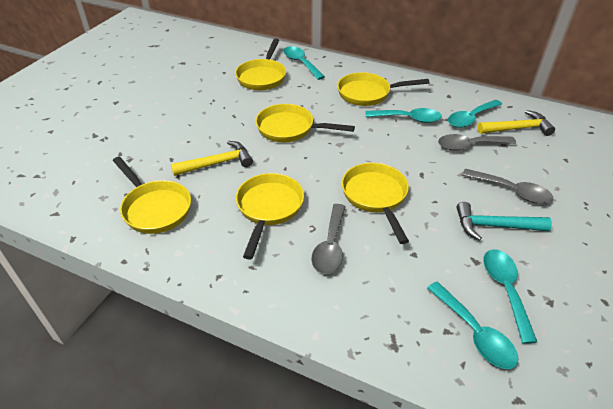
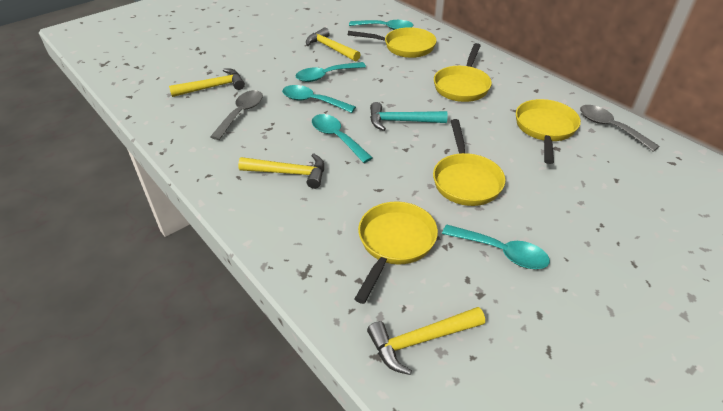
grey spoon: 3 -> 2
yellow hammer: 2 -> 4
yellow pan: 6 -> 5

